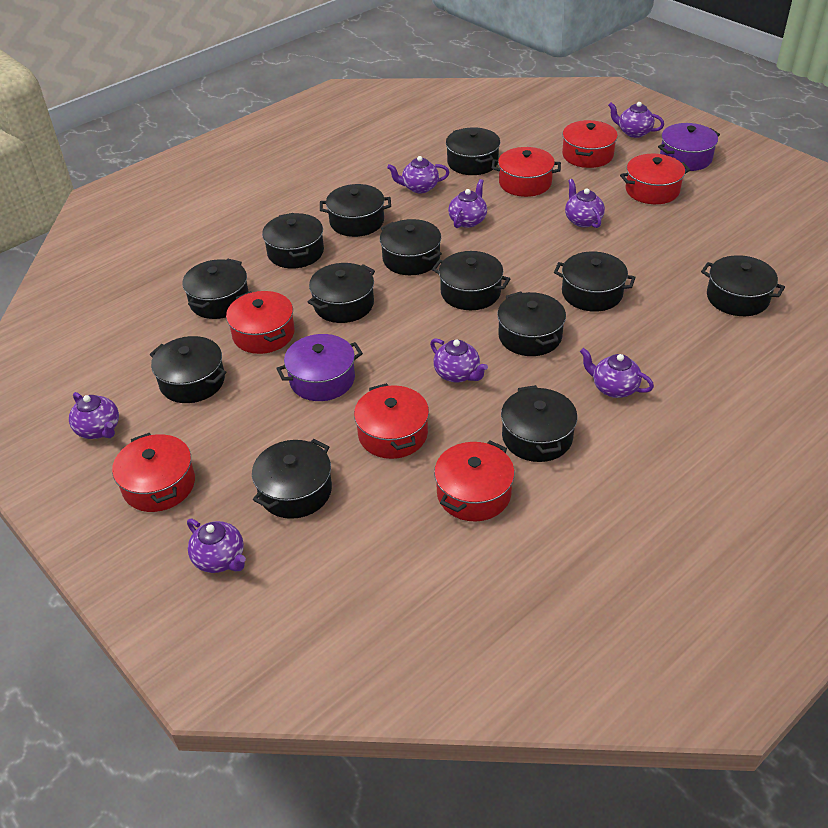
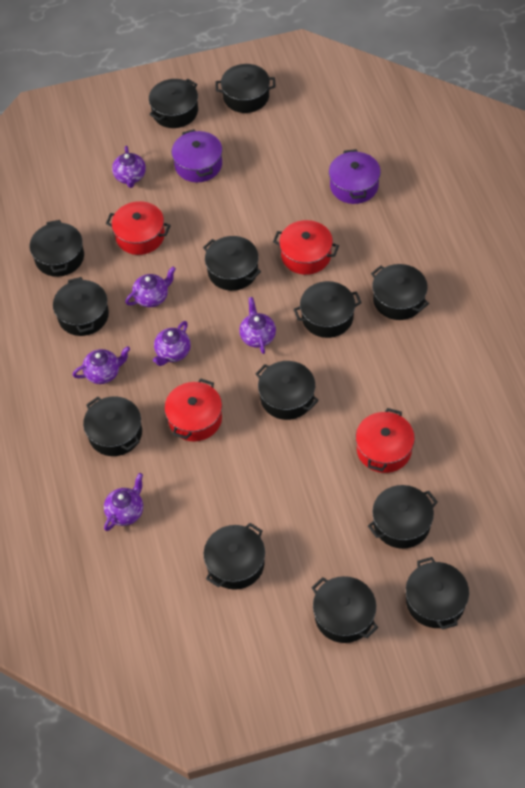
purple teapot: 8 -> 6
red pot: 7 -> 4

